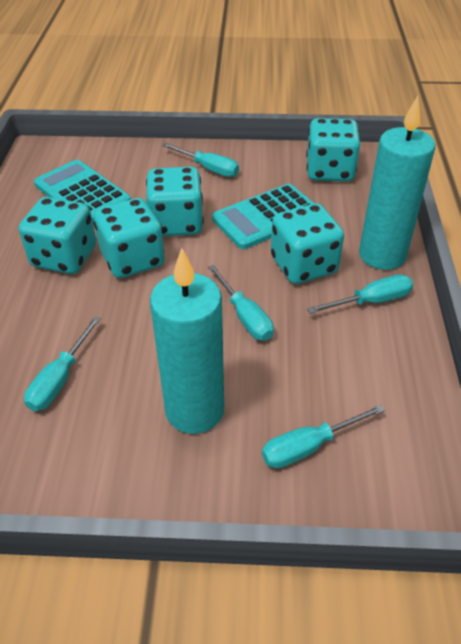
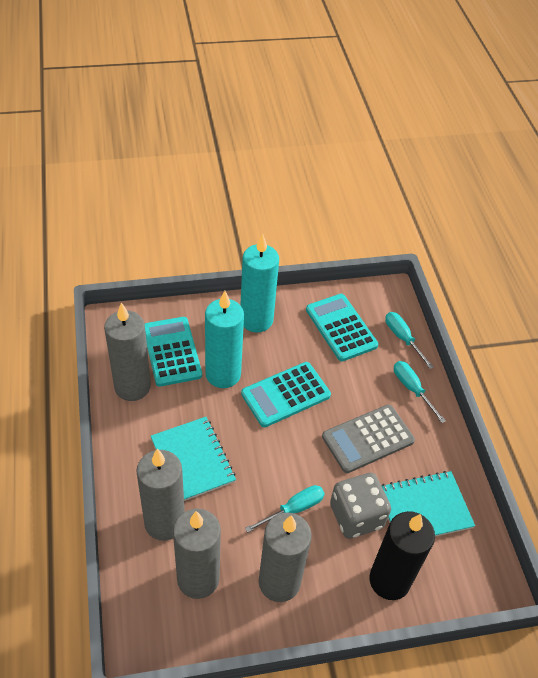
black candle: 0 -> 1
grey calculator: 0 -> 1
grey candle: 0 -> 4
grey dice: 0 -> 1
turquoise calculator: 2 -> 3
turquoise dice: 5 -> 0
turquoise notebook: 0 -> 2
turquoise screwdriver: 5 -> 3

